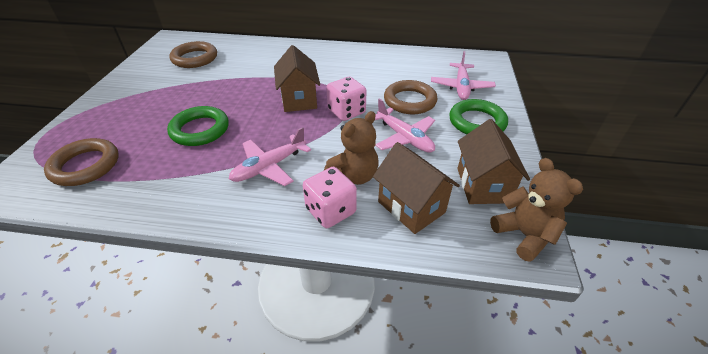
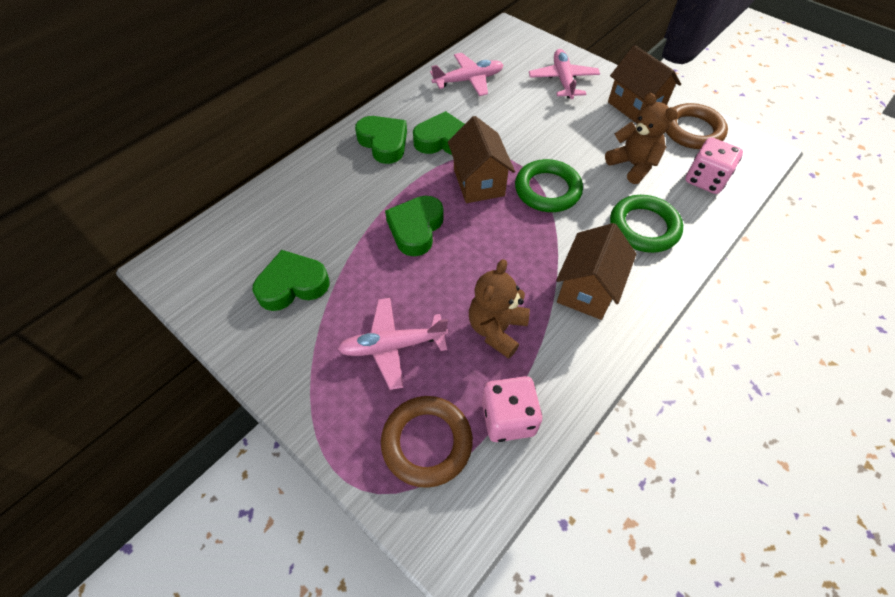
brown ring: 3 -> 2
green heart: 0 -> 4

